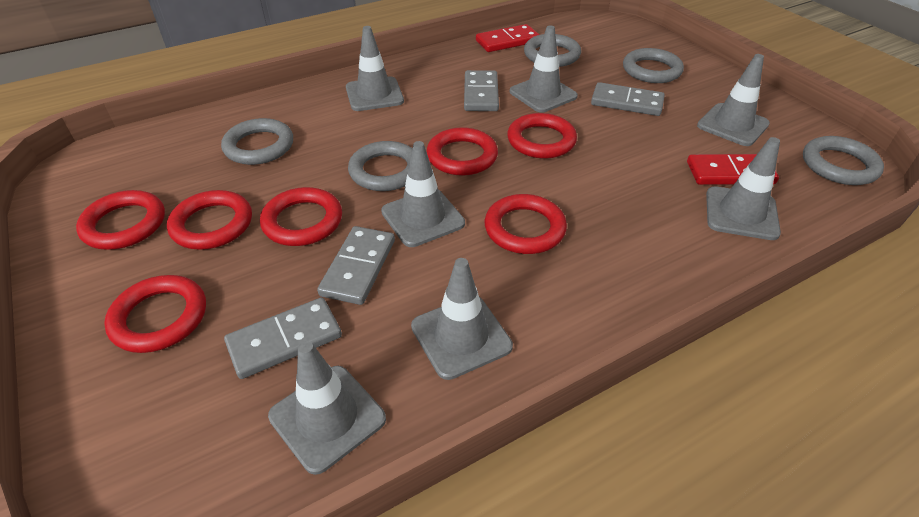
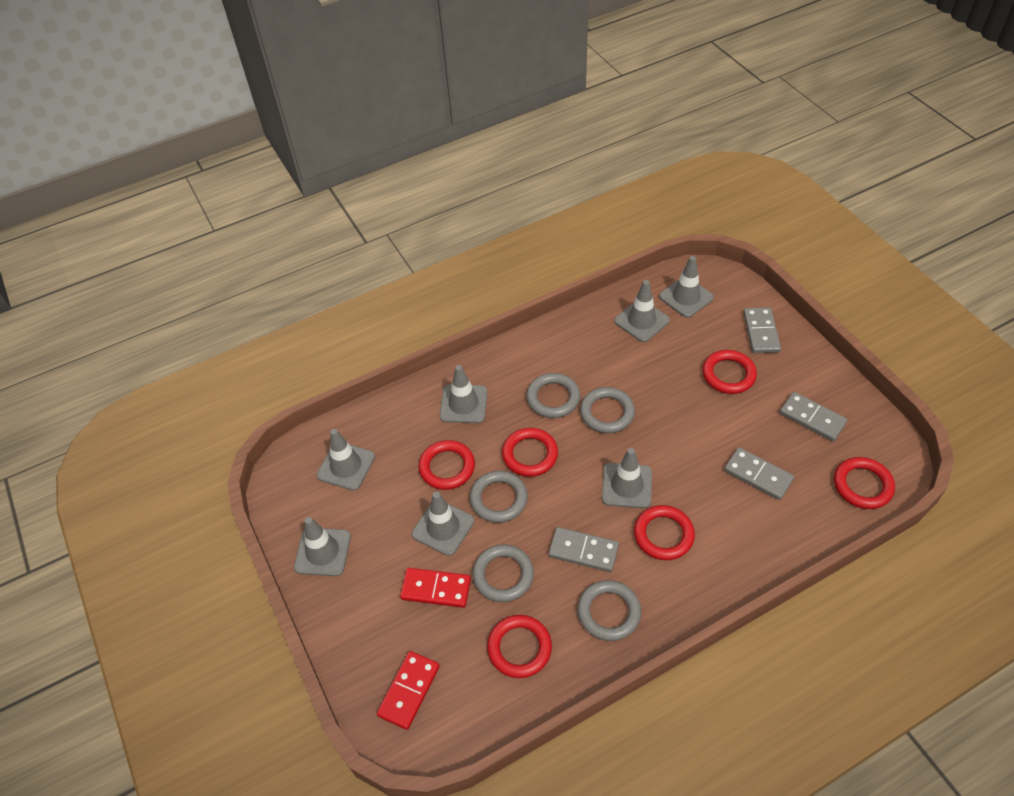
red ring: 7 -> 6

